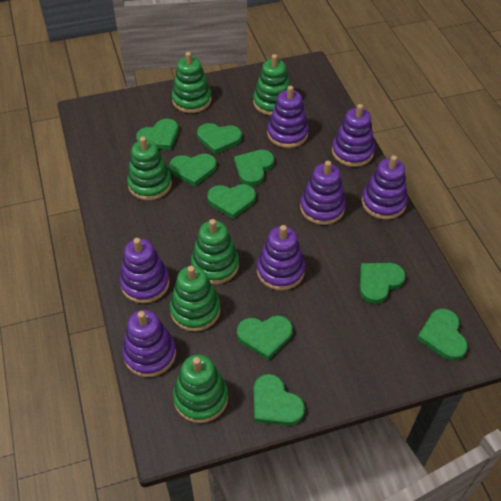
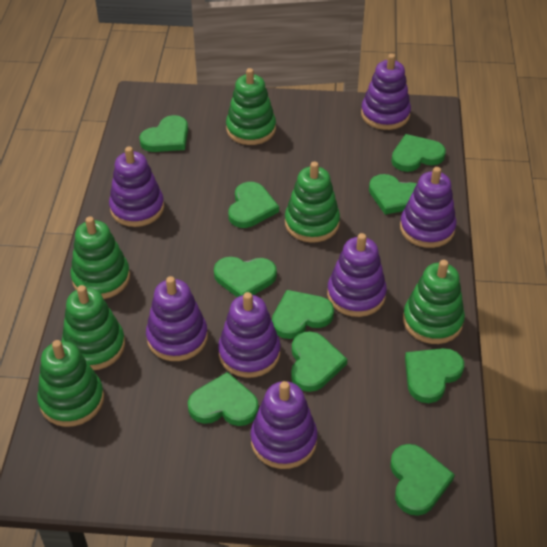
green heart: 9 -> 10

